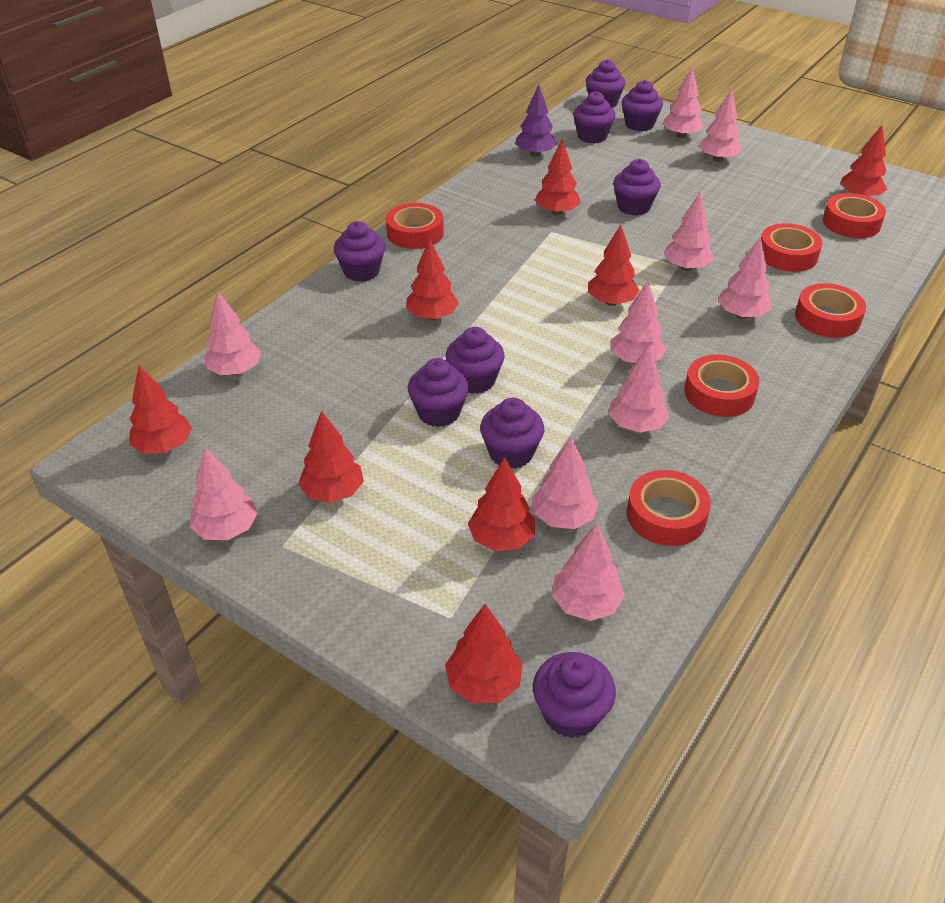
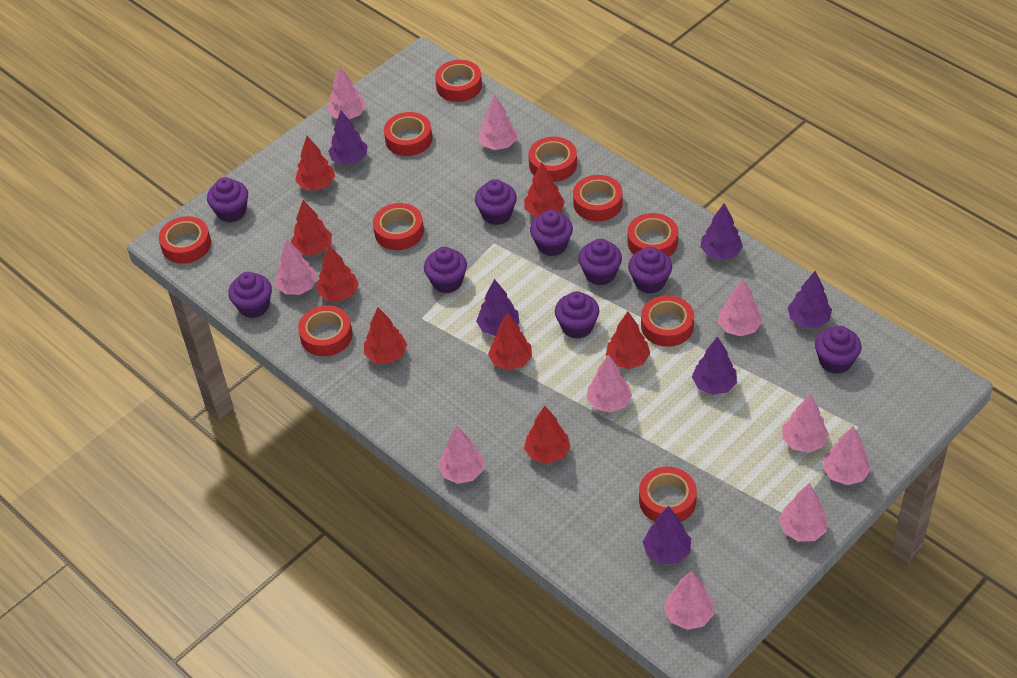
purple tree: 1 -> 6
red tape: 6 -> 10

